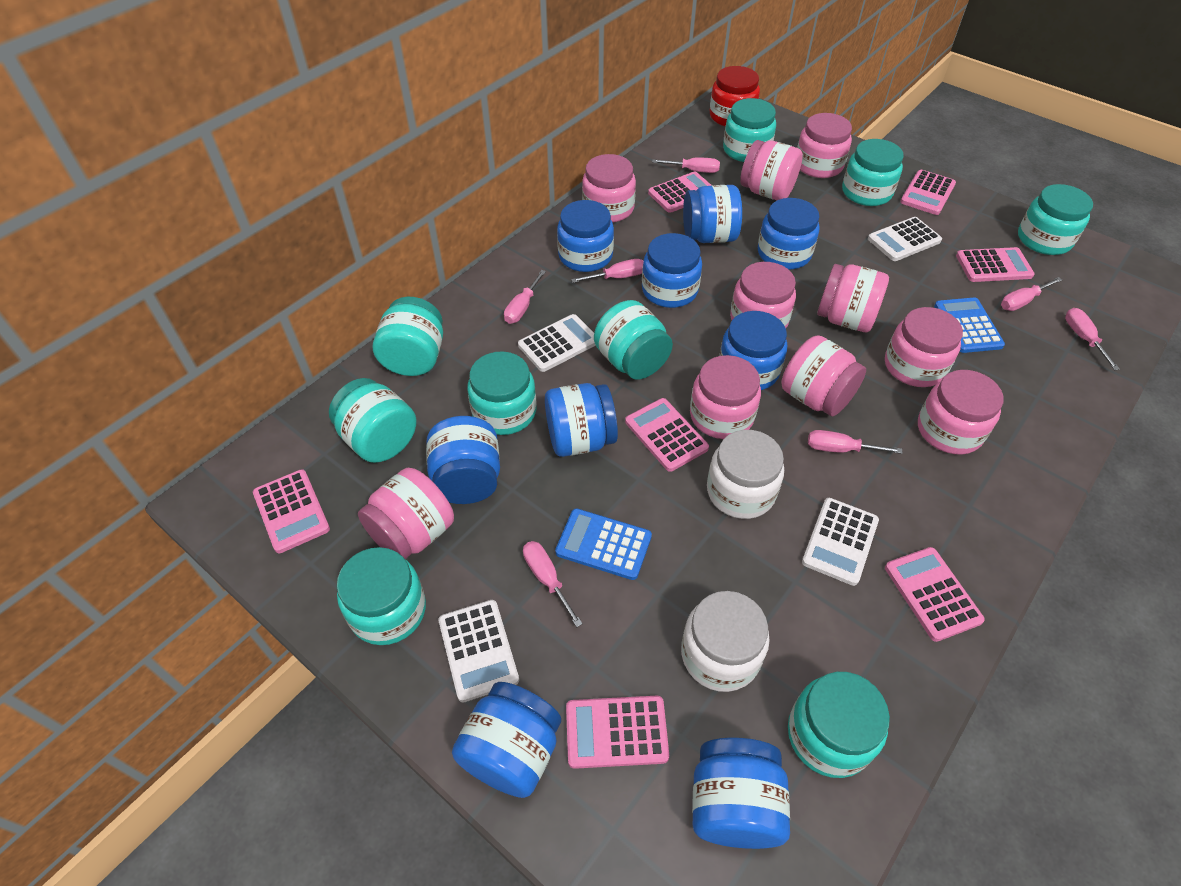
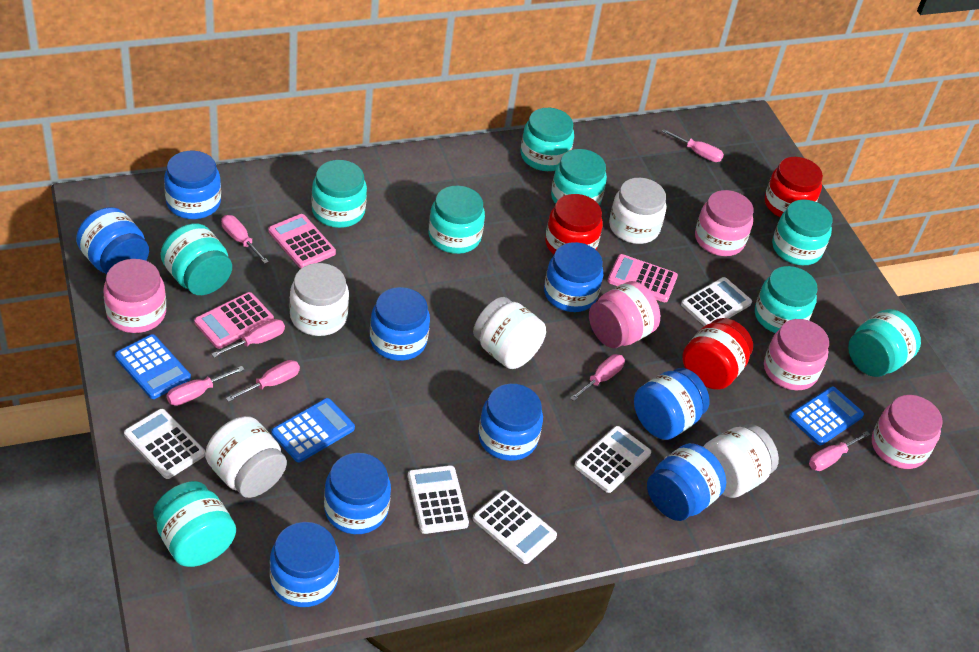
blue calculator: 2 -> 3
pink calculator: 7 -> 3
pink jar: 10 -> 5
red jar: 1 -> 3
white calculator: 4 -> 5
white jar: 2 -> 5

